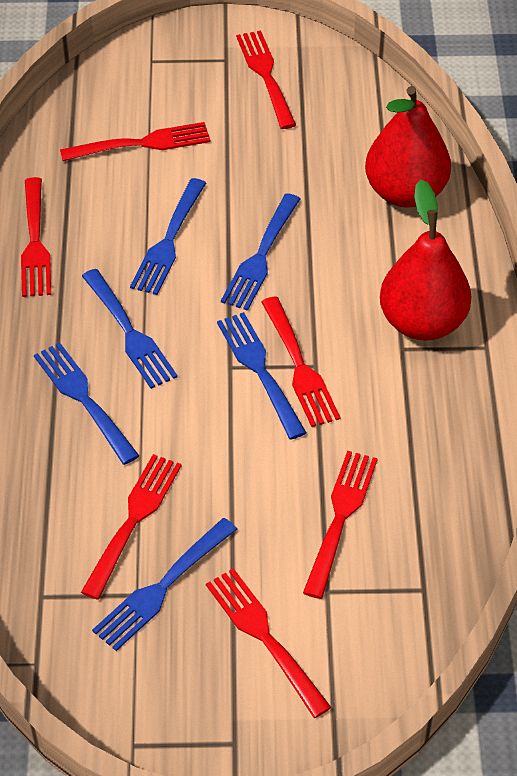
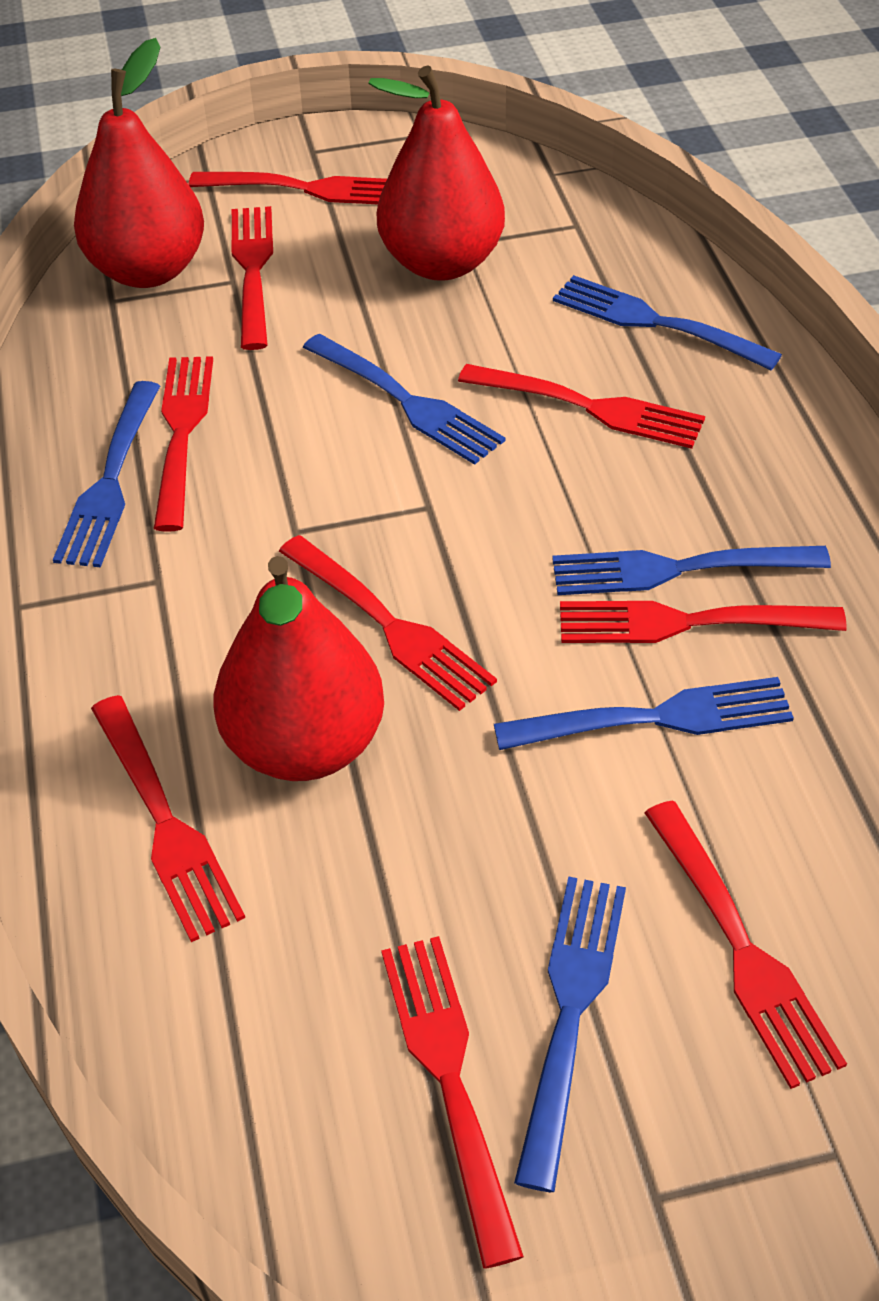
red fork: 7 -> 9
red pear: 2 -> 3

